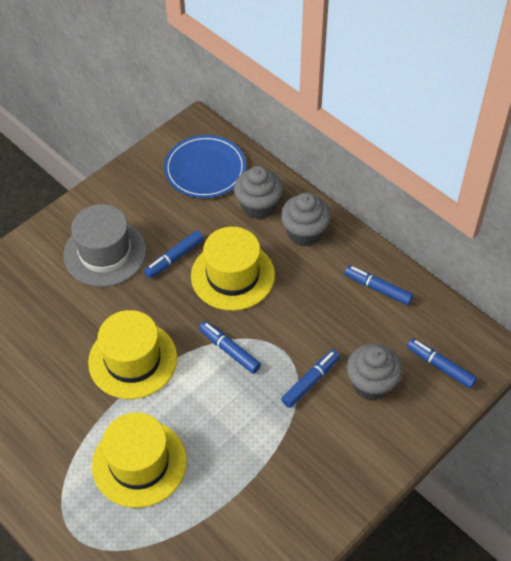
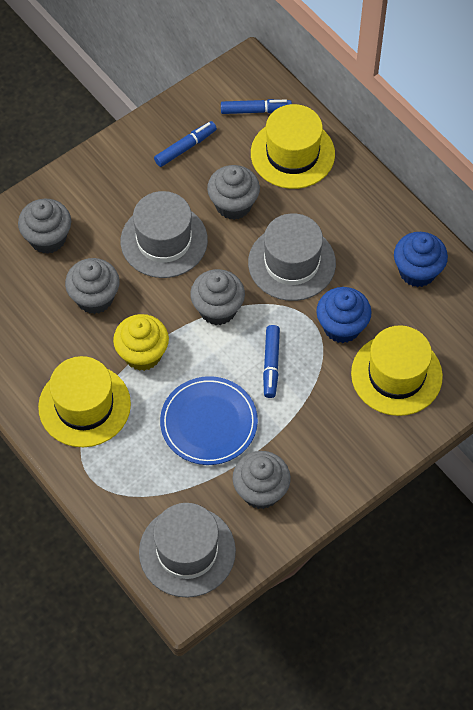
blue cupcake: 0 -> 2
blue marker: 5 -> 3
grey cupcake: 3 -> 5
grey hat: 1 -> 3
yellow cupcake: 0 -> 1

